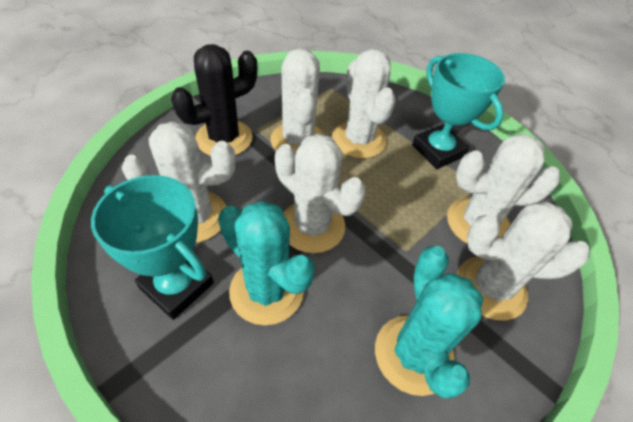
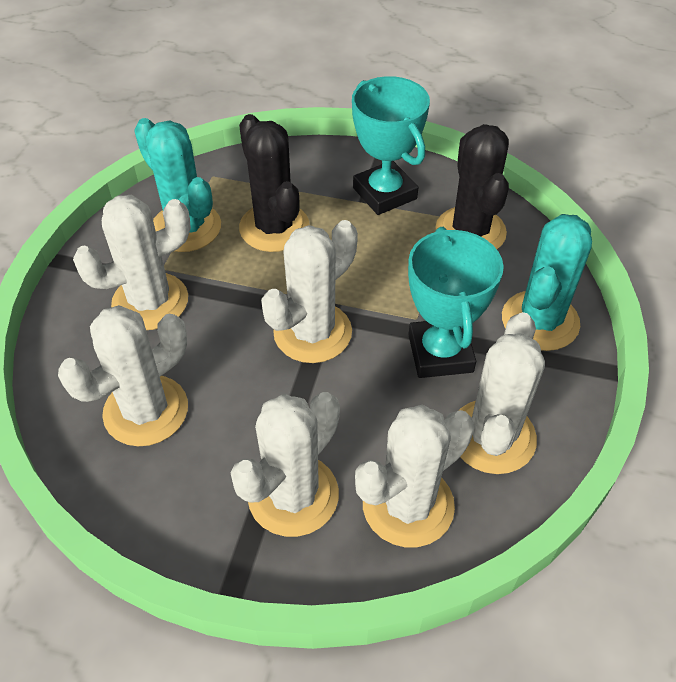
black cactus: 1 -> 2

